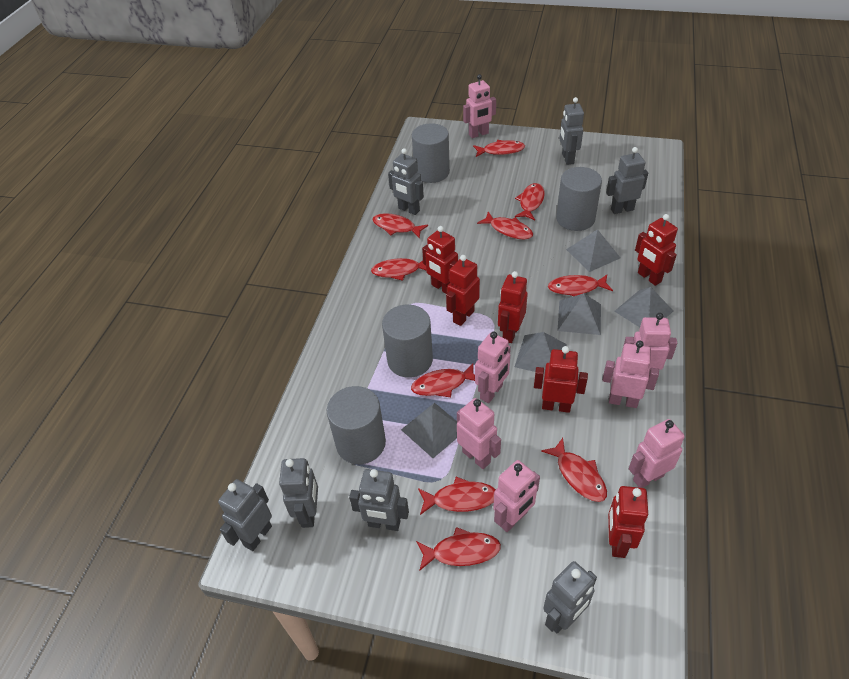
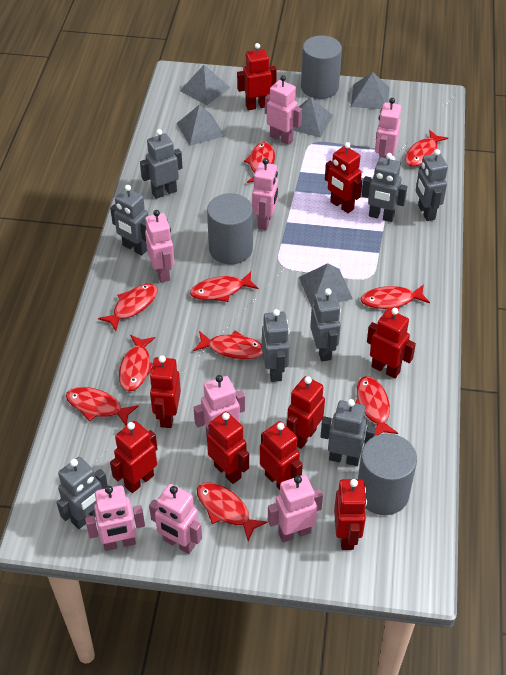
grey cylinder: 4 -> 3
grey robot: 7 -> 8
pink robot: 7 -> 8
red robot: 6 -> 9

